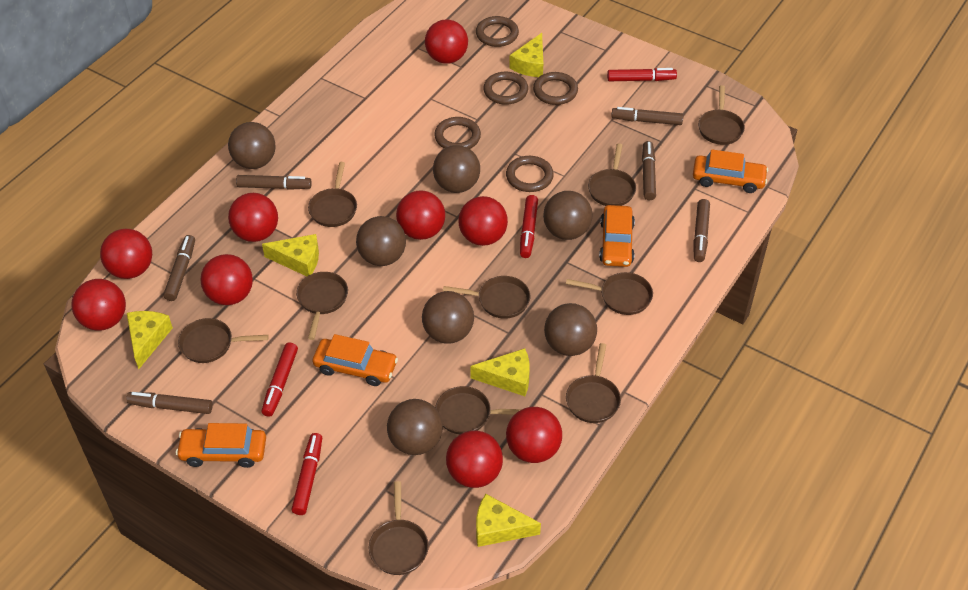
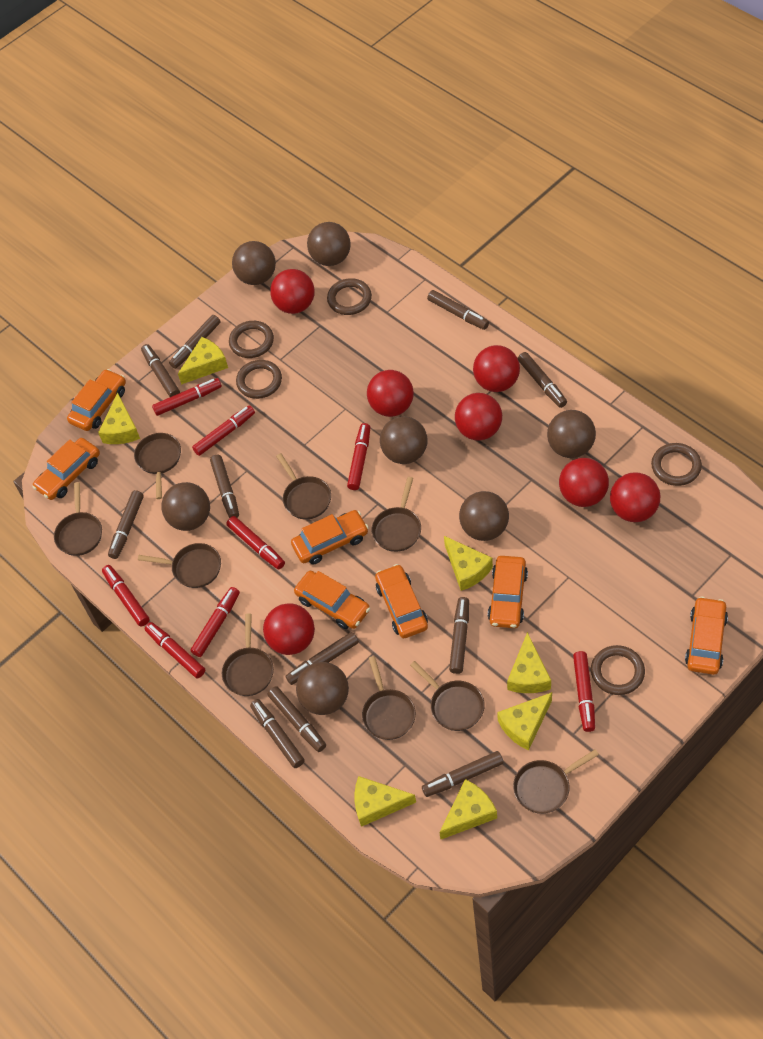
brown marker: 6 -> 11
brown pan: 10 -> 9
orange car: 4 -> 7
red ball: 9 -> 7
red marker: 4 -> 8
yellow cheese: 5 -> 7

